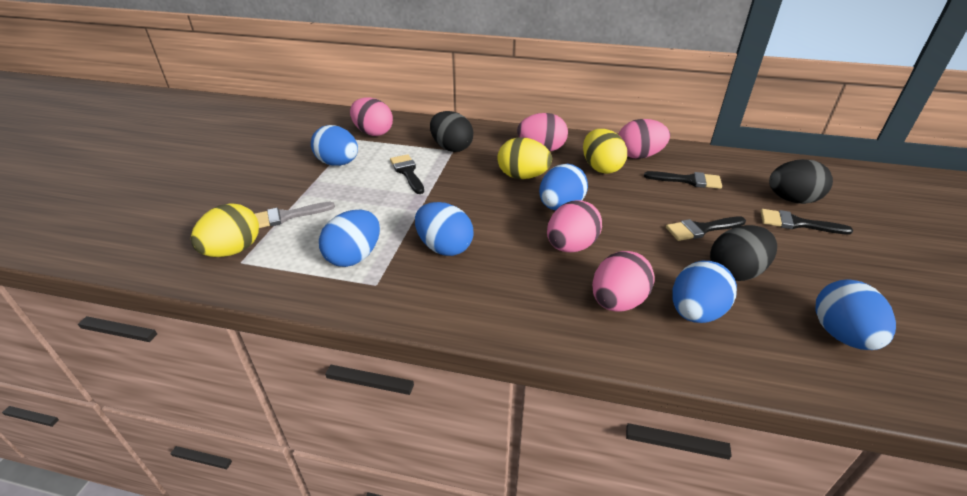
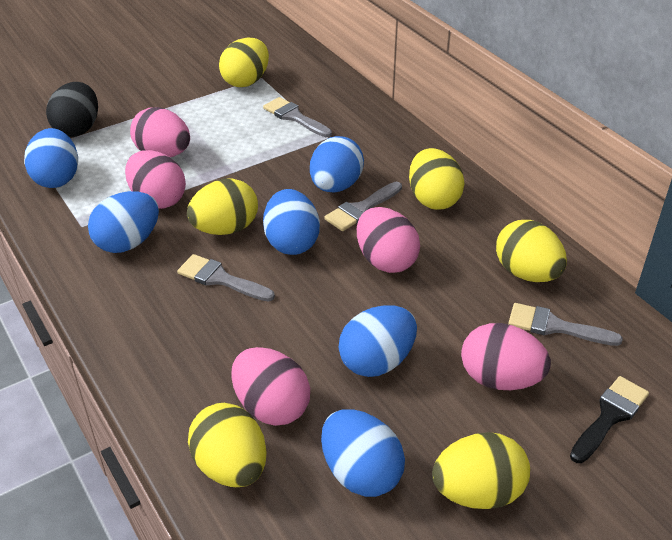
black brush: 4 -> 1
black egg: 3 -> 1
grey brush: 1 -> 4
yellow egg: 3 -> 6

